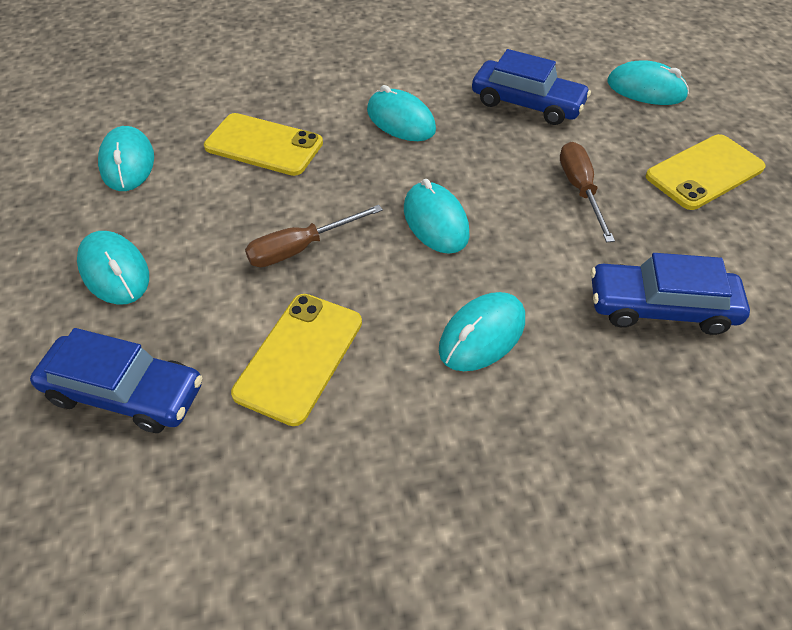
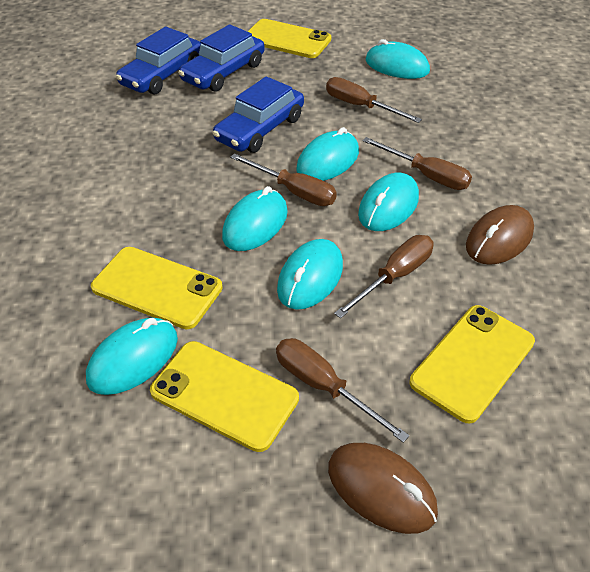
brown mouse: 0 -> 2
brown screwdriver: 2 -> 5
yellow phone: 3 -> 4

